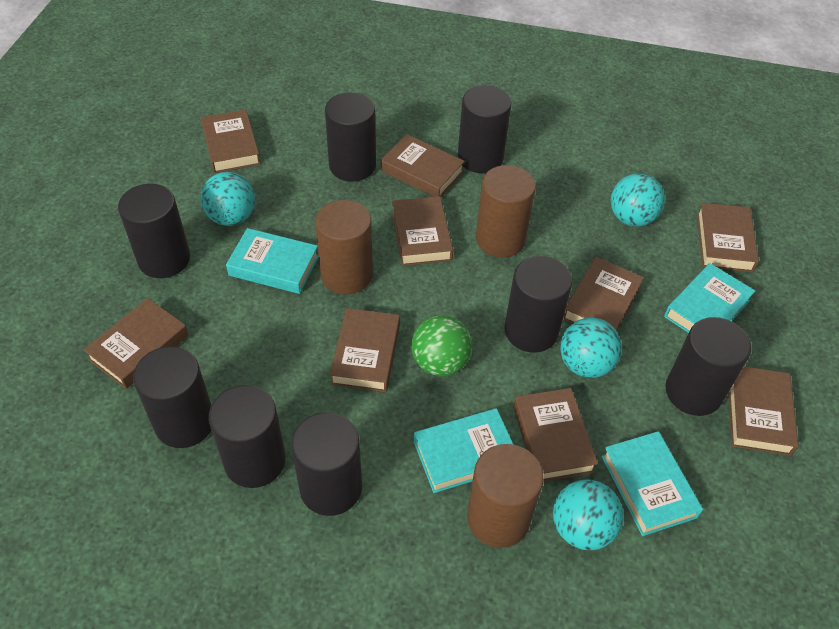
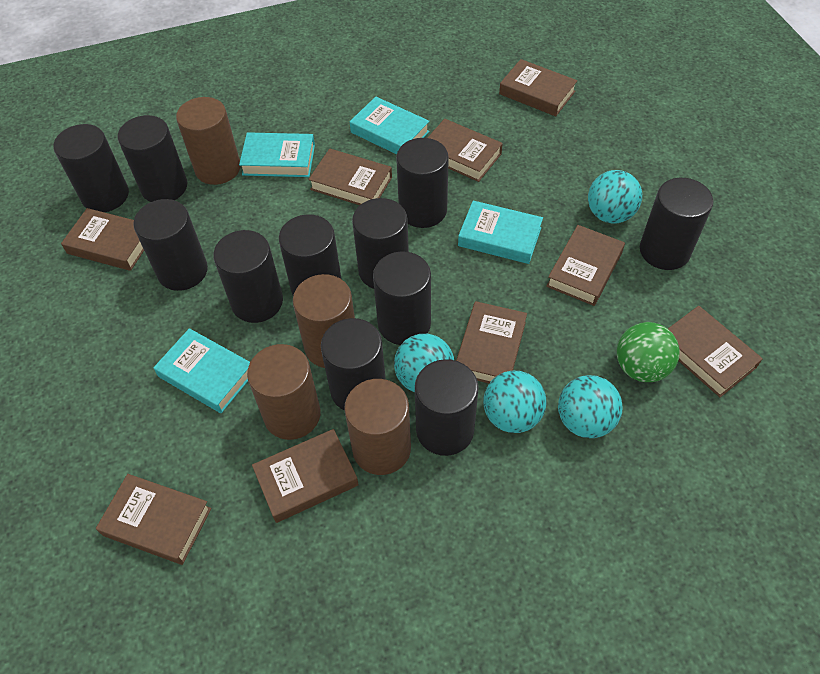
black cylinder: 8 -> 11
brown cylinder: 3 -> 4

